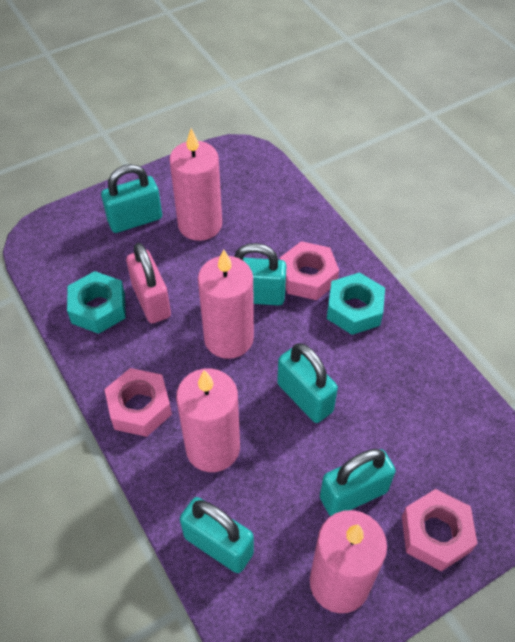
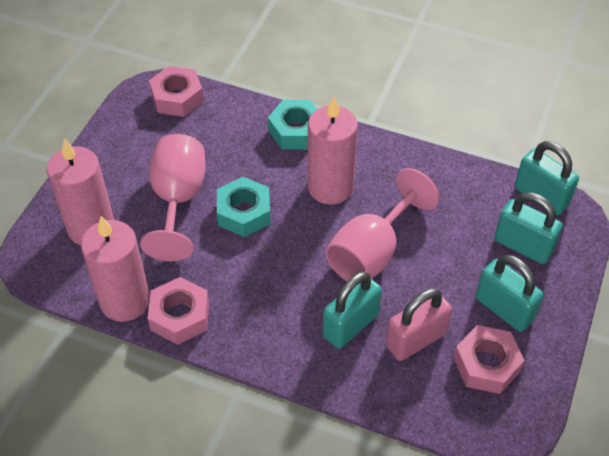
pink candle: 4 -> 3
pink goblet: 0 -> 2
turquoise padlock: 5 -> 4

